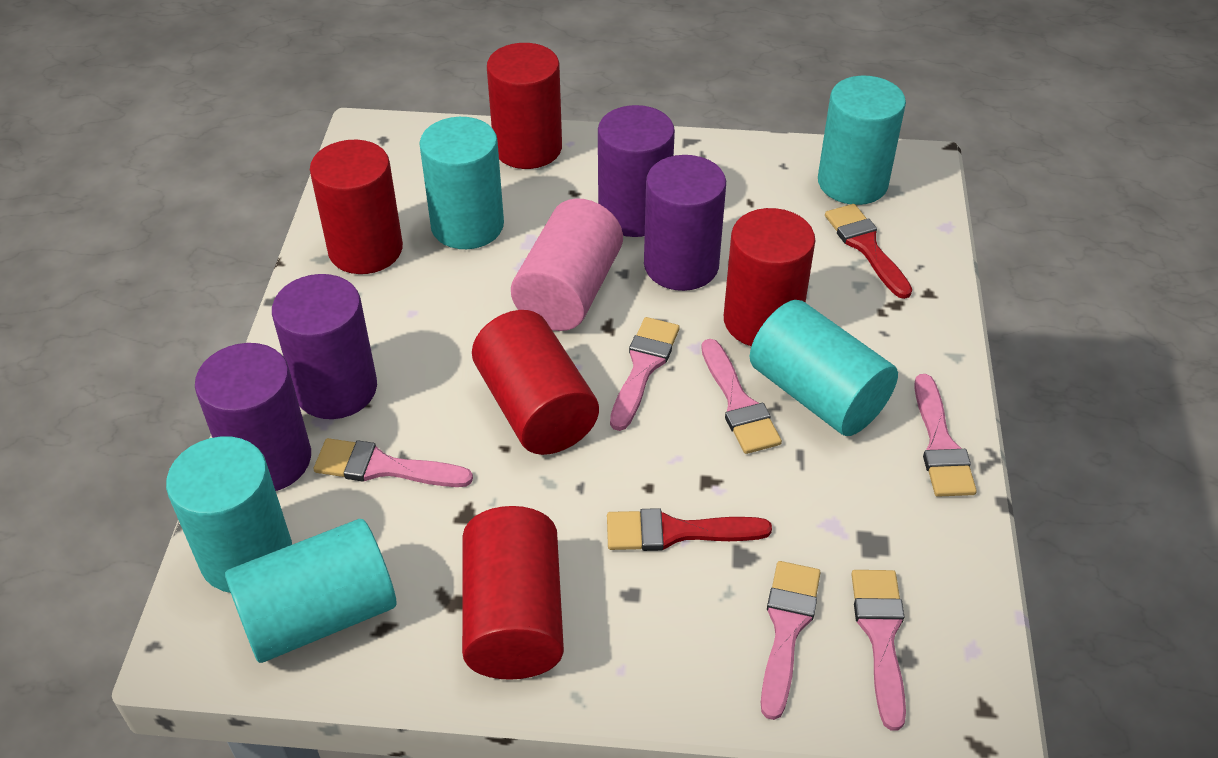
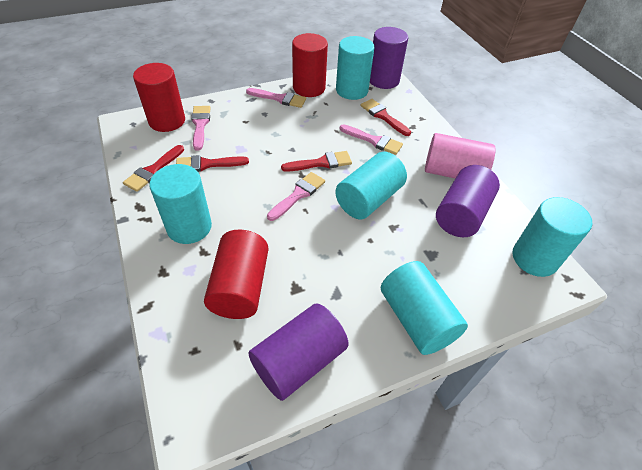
pink brush: 6 -> 4
purple cylinder: 4 -> 3
red brush: 2 -> 4
red cylinder: 5 -> 3

